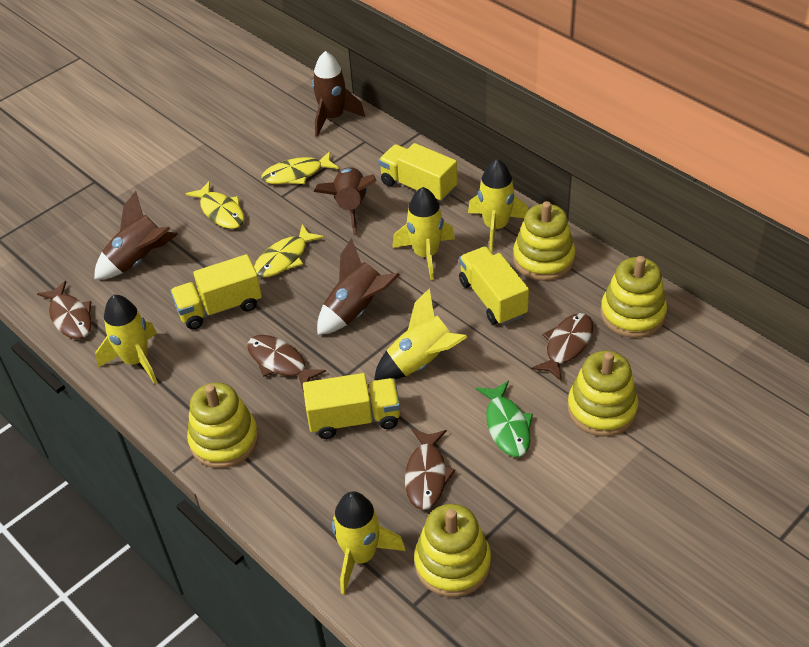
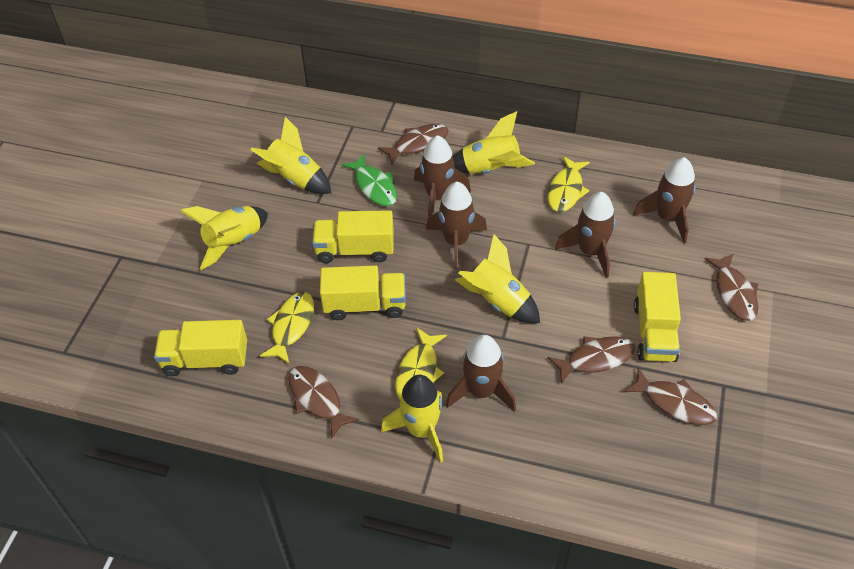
brown fish: 4 -> 5
brown rocket: 4 -> 5
yellow stacking toy: 5 -> 0

